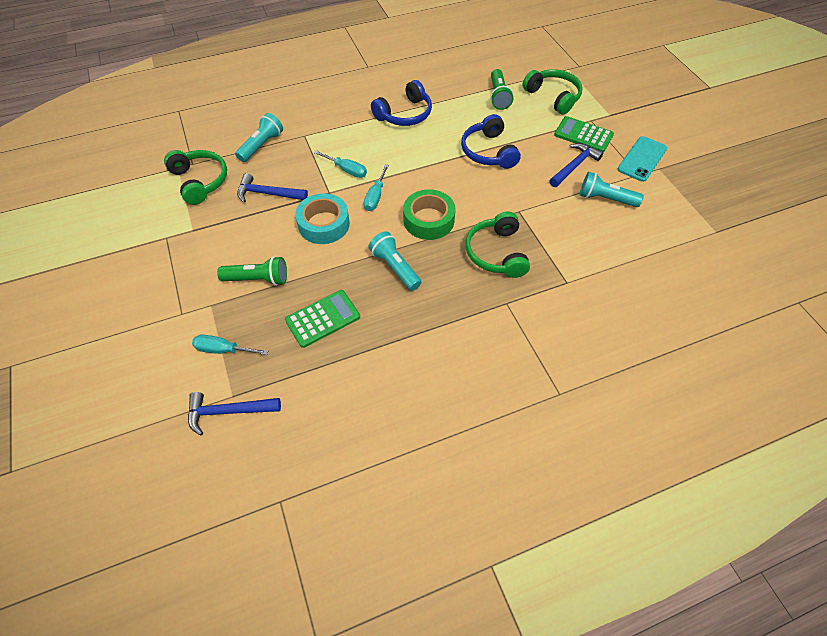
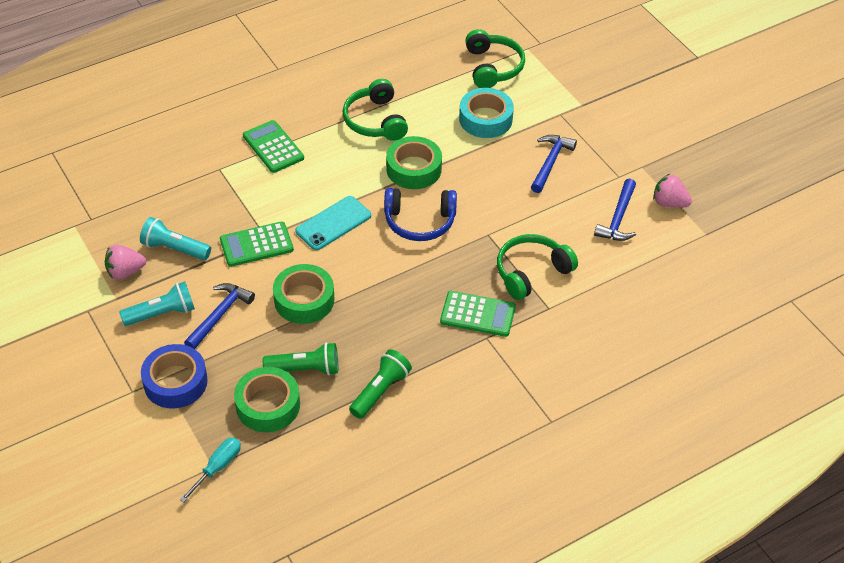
blue headphones: 2 -> 1
blue tape: 0 -> 1
green calculator: 2 -> 3
green tape: 1 -> 3
pink strawberry: 0 -> 2
turquoise flashlight: 3 -> 2
turquoise screwdriver: 3 -> 1

